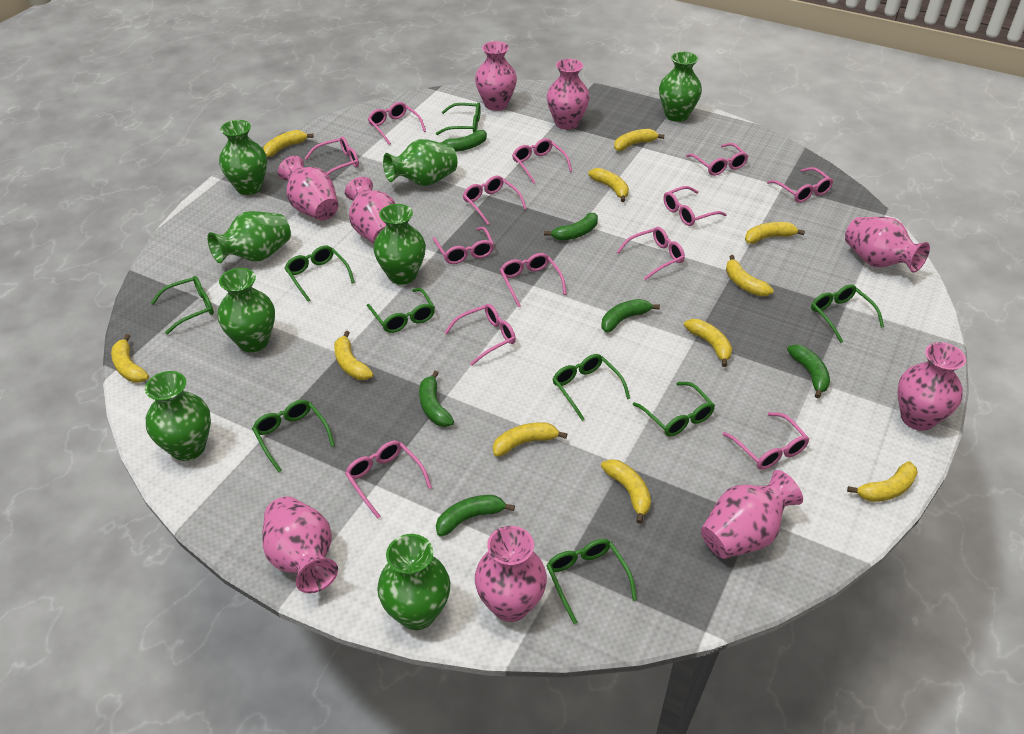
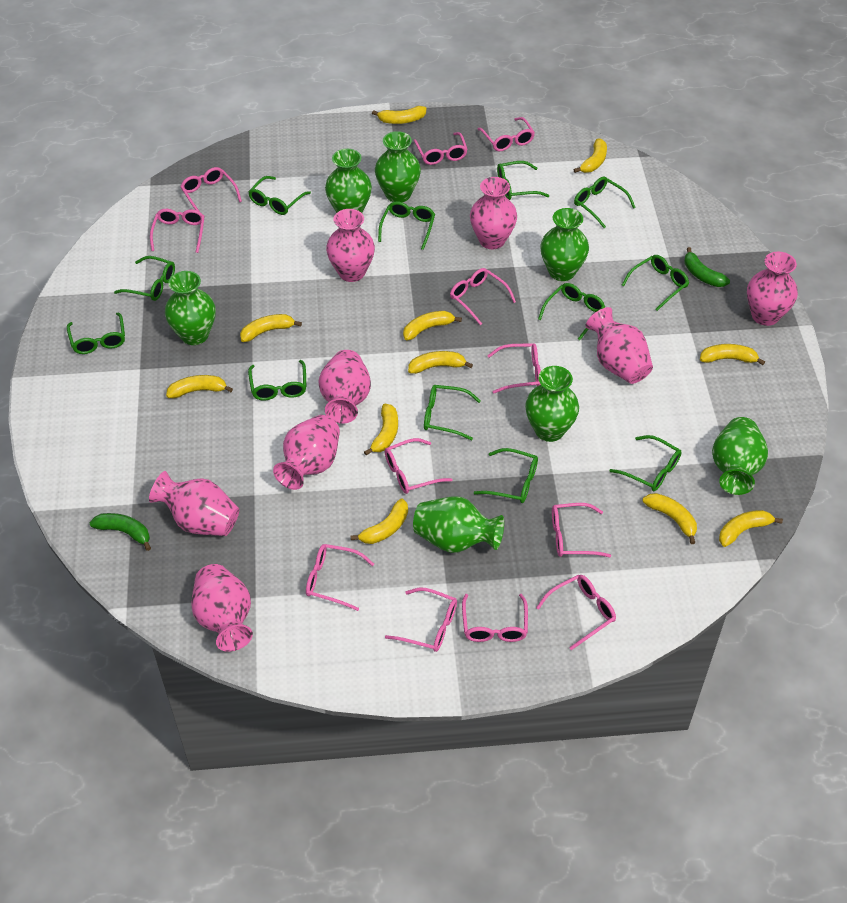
green banana: 6 -> 2
green glasses: 9 -> 12
green vase: 8 -> 7
pink glasses: 13 -> 12
pink vase: 9 -> 8

